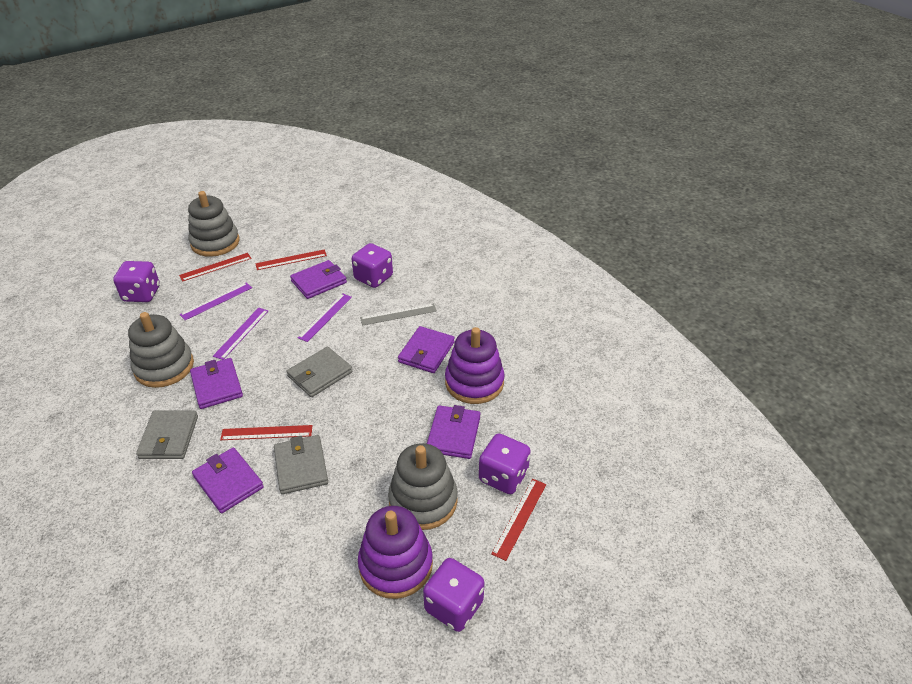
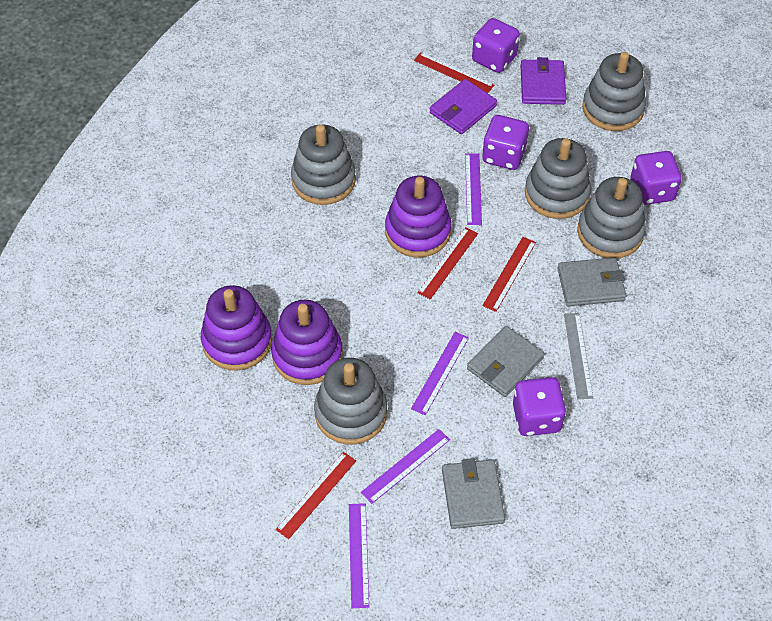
grey stacking toy: 3 -> 5
purple ruler: 3 -> 4
purple stacking toy: 2 -> 3
purple wallet: 5 -> 2

